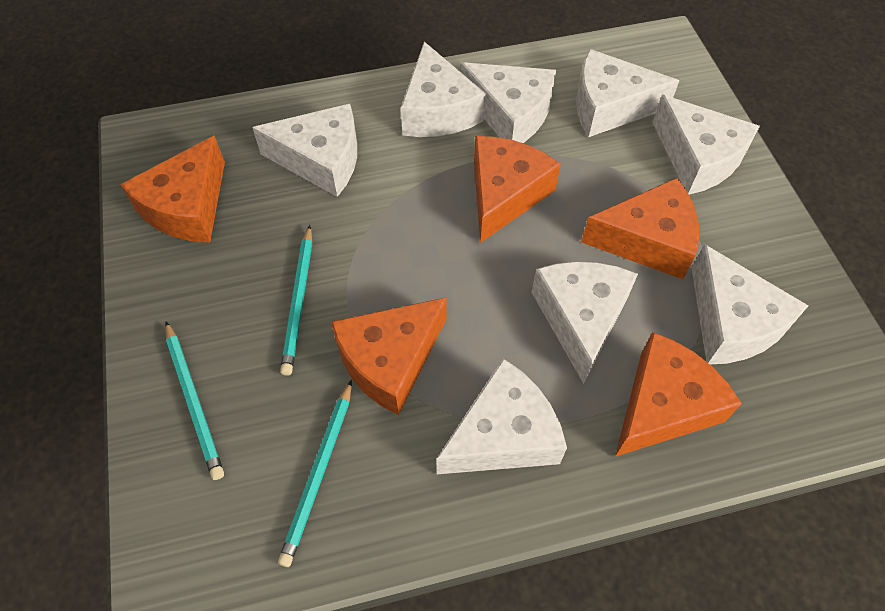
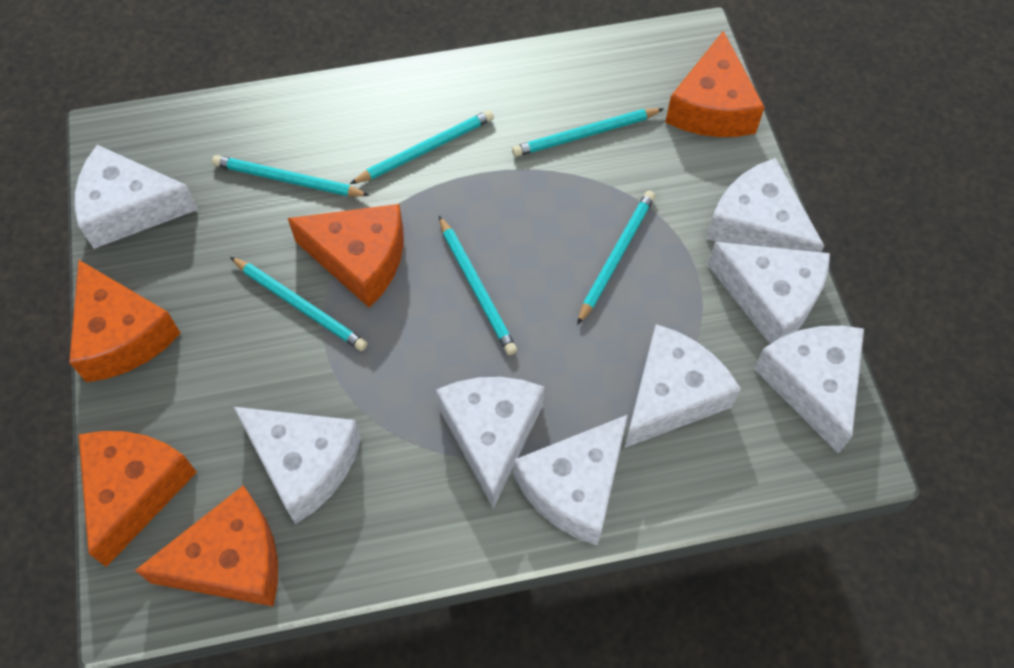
turquoise pencil: 3 -> 6

